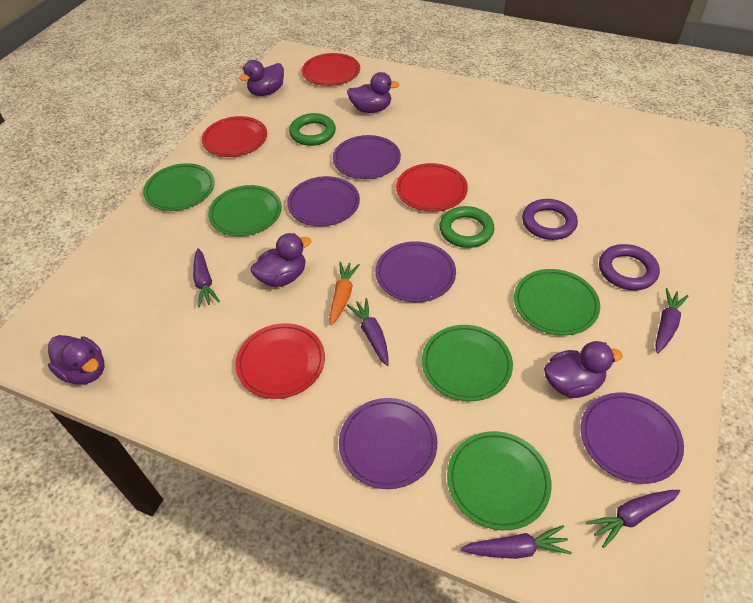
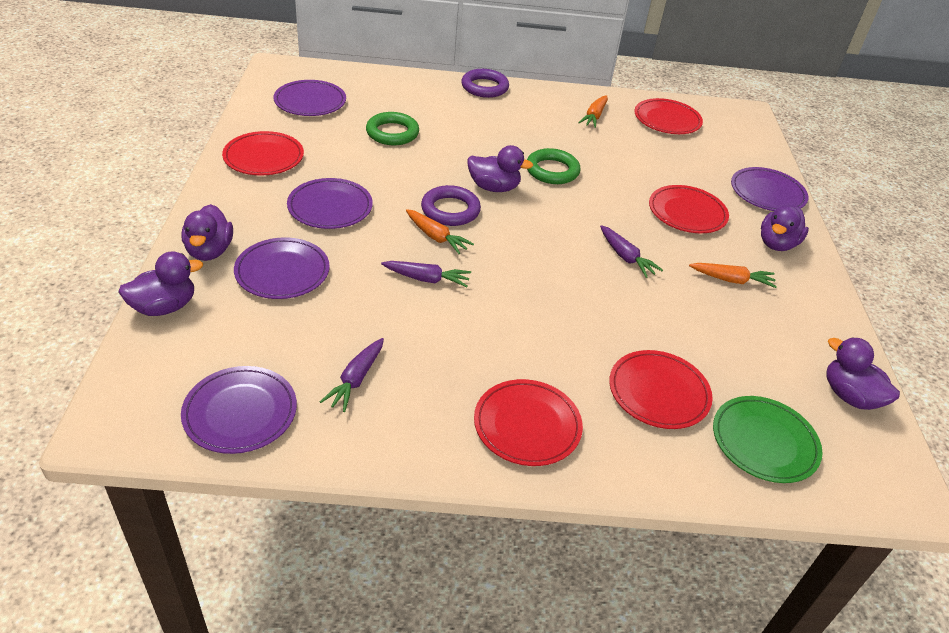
green plate: 5 -> 1
orange carrot: 1 -> 3
purple carrot: 5 -> 3
red plate: 4 -> 5

